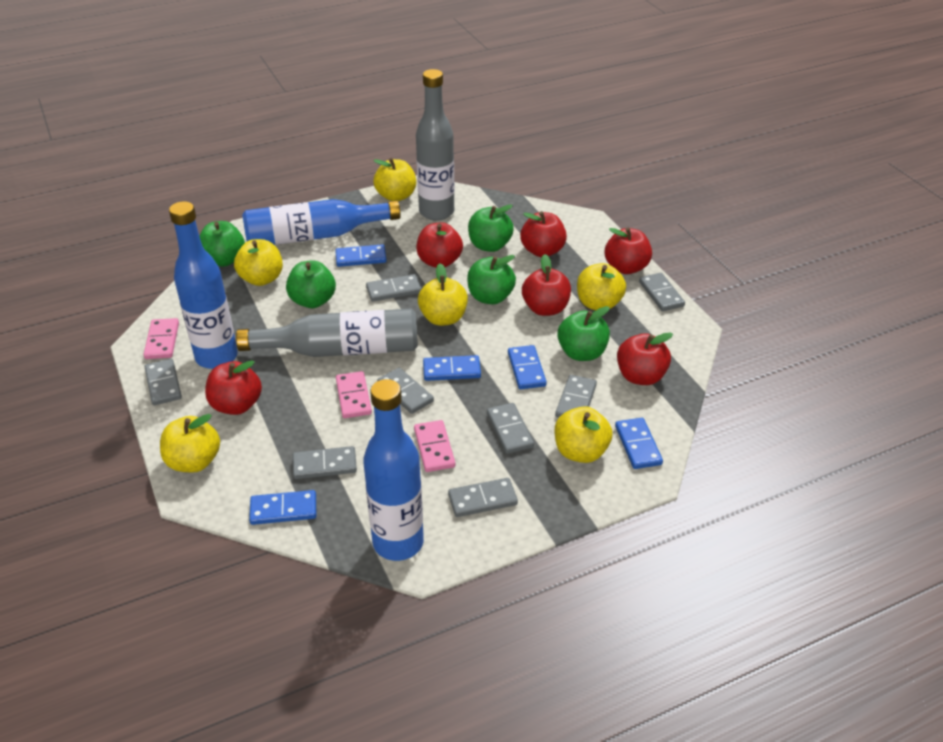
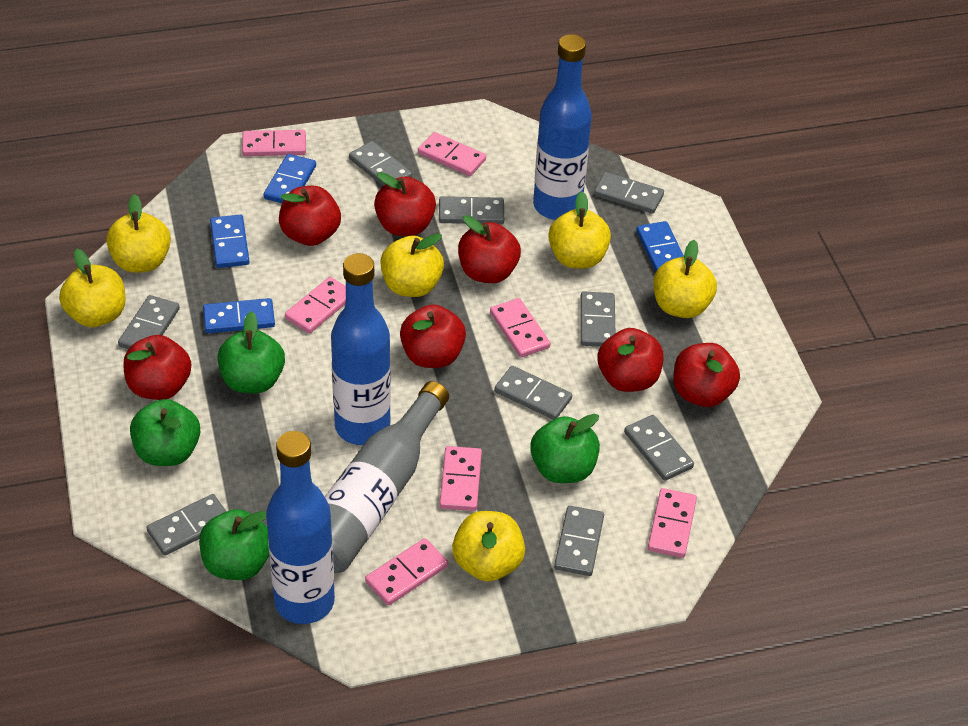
blue domino: 5 -> 4
green apple: 5 -> 4
grey bottle: 2 -> 1
grey domino: 8 -> 9
pink domino: 3 -> 7
red apple: 6 -> 7

